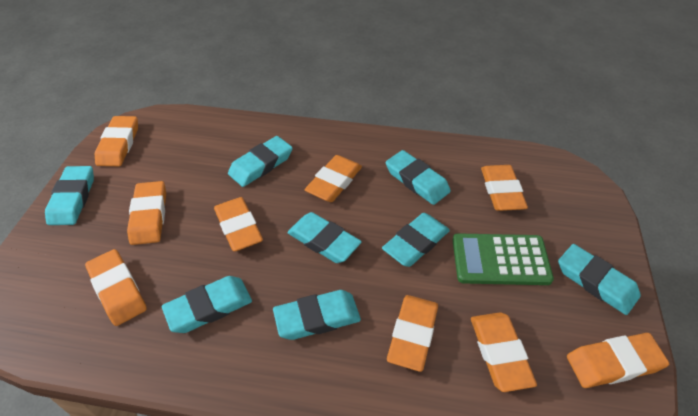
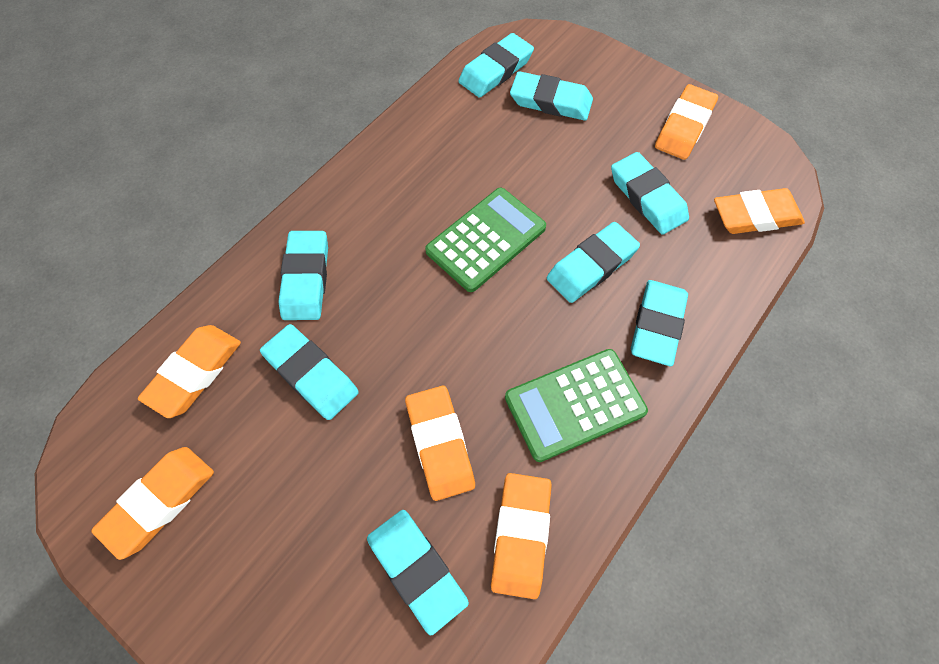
green calculator: 1 -> 2
orange eraser: 9 -> 6

